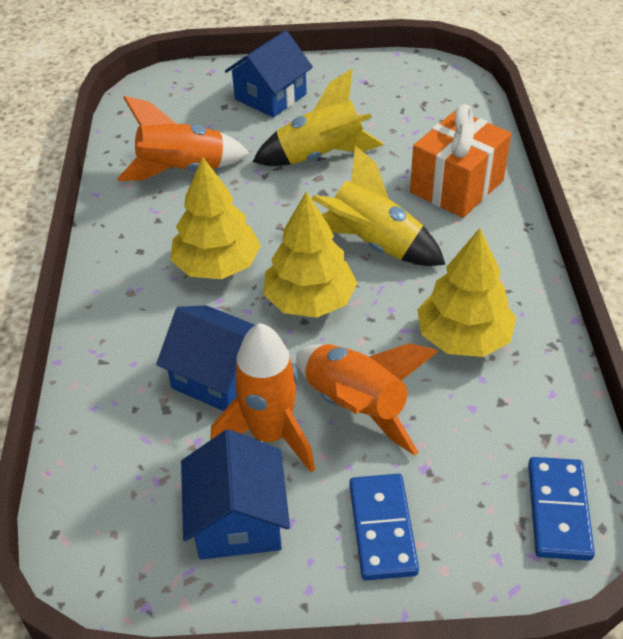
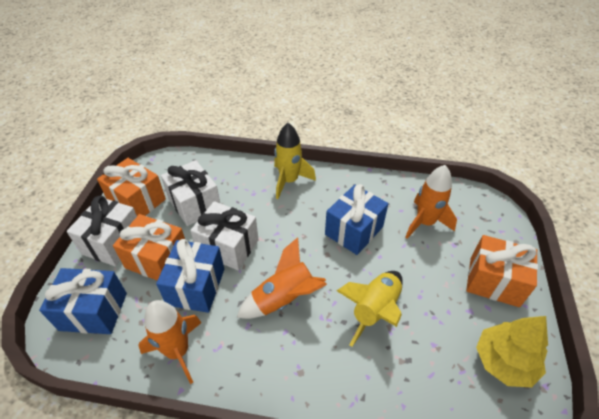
blue domino: 2 -> 0
blue gift: 0 -> 3
blue house: 3 -> 0
orange gift: 1 -> 3
white gift: 0 -> 3
yellow tree: 3 -> 1

